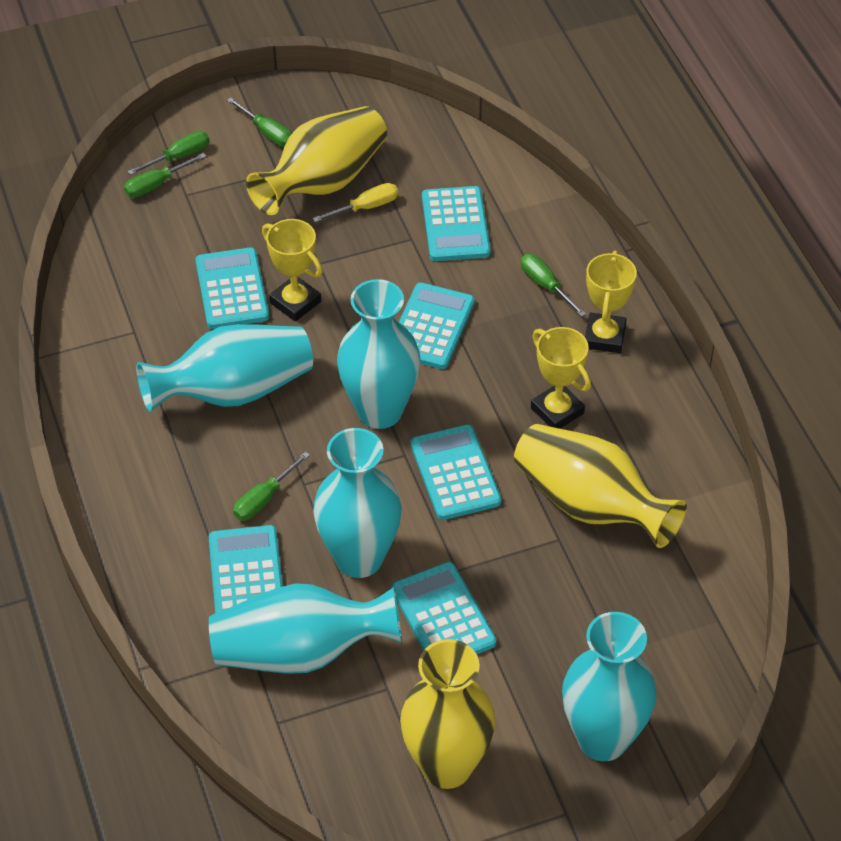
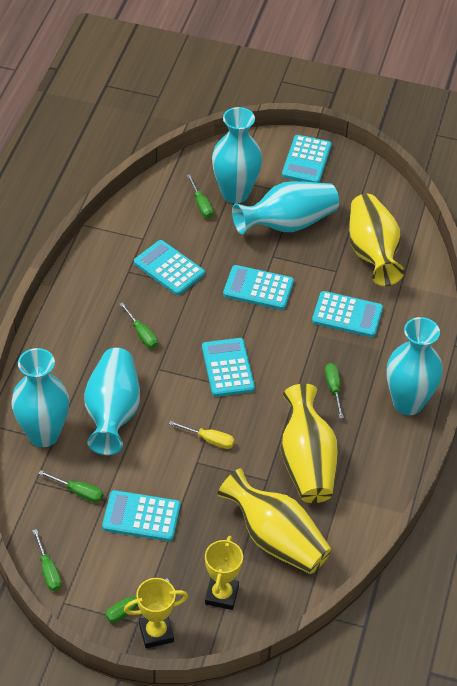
green screwdriver: 5 -> 6
yellow trophy: 3 -> 2

